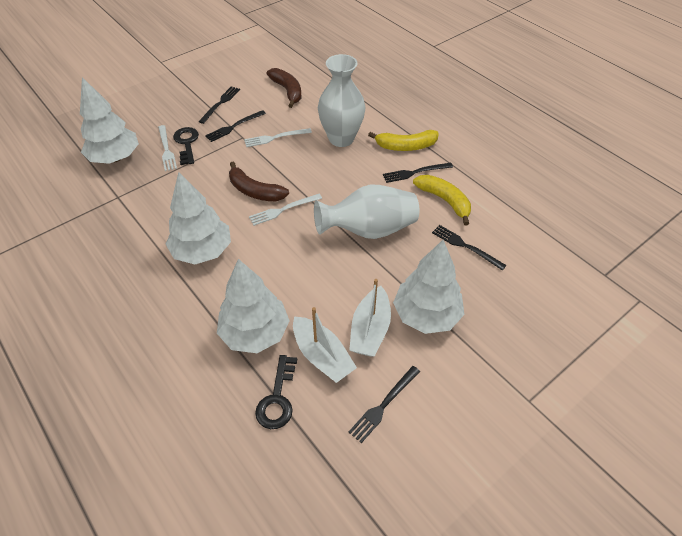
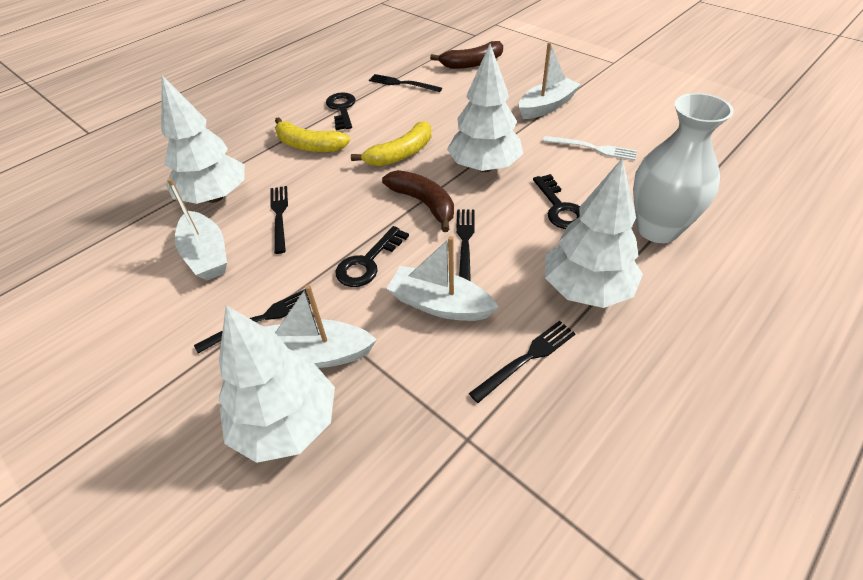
black key: 2 -> 3
white boat: 2 -> 4
white fork: 3 -> 1
white vase: 2 -> 1

